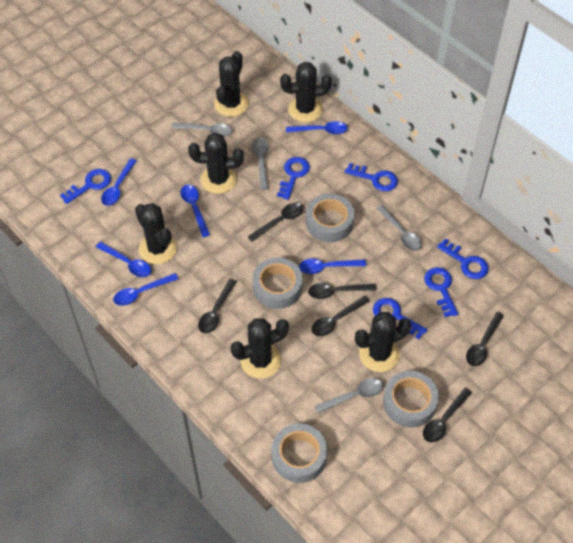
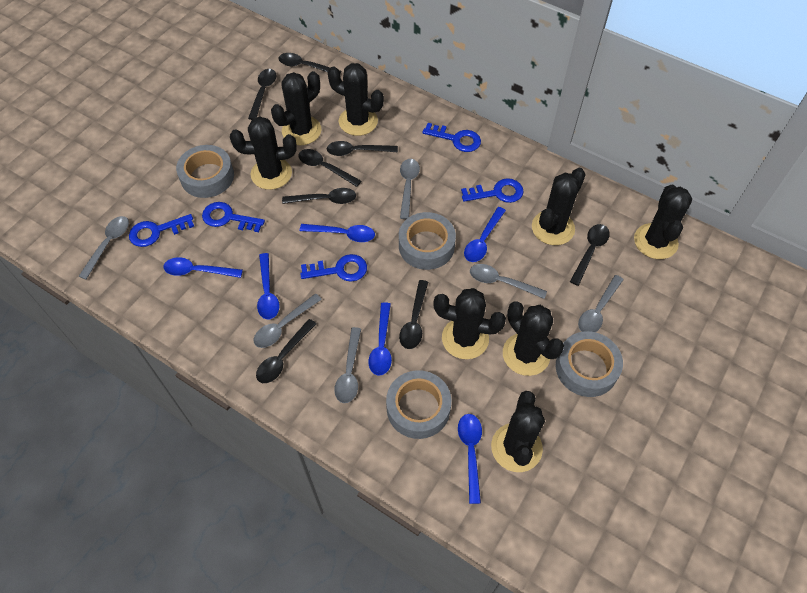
black cactus: 6 -> 8
black spoon: 6 -> 8
blue key: 6 -> 5
grey spoon: 4 -> 6

